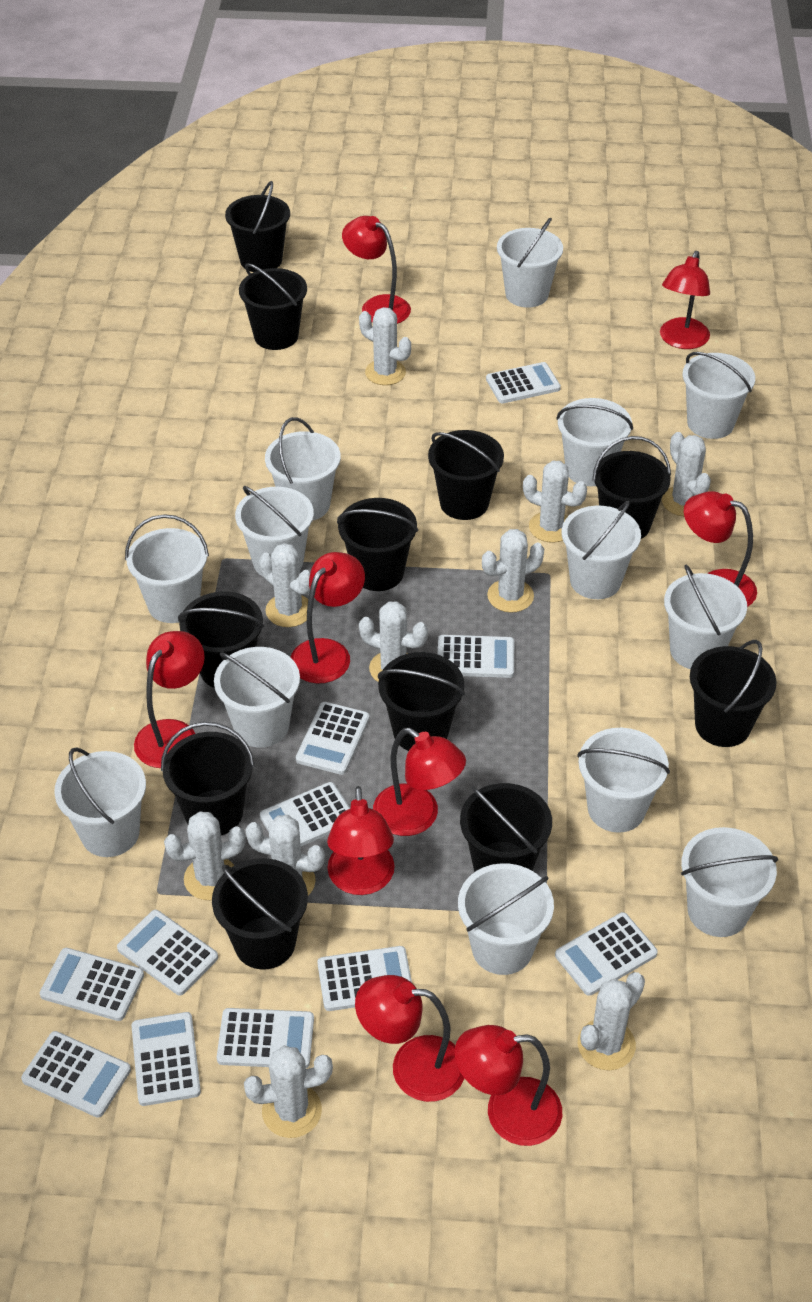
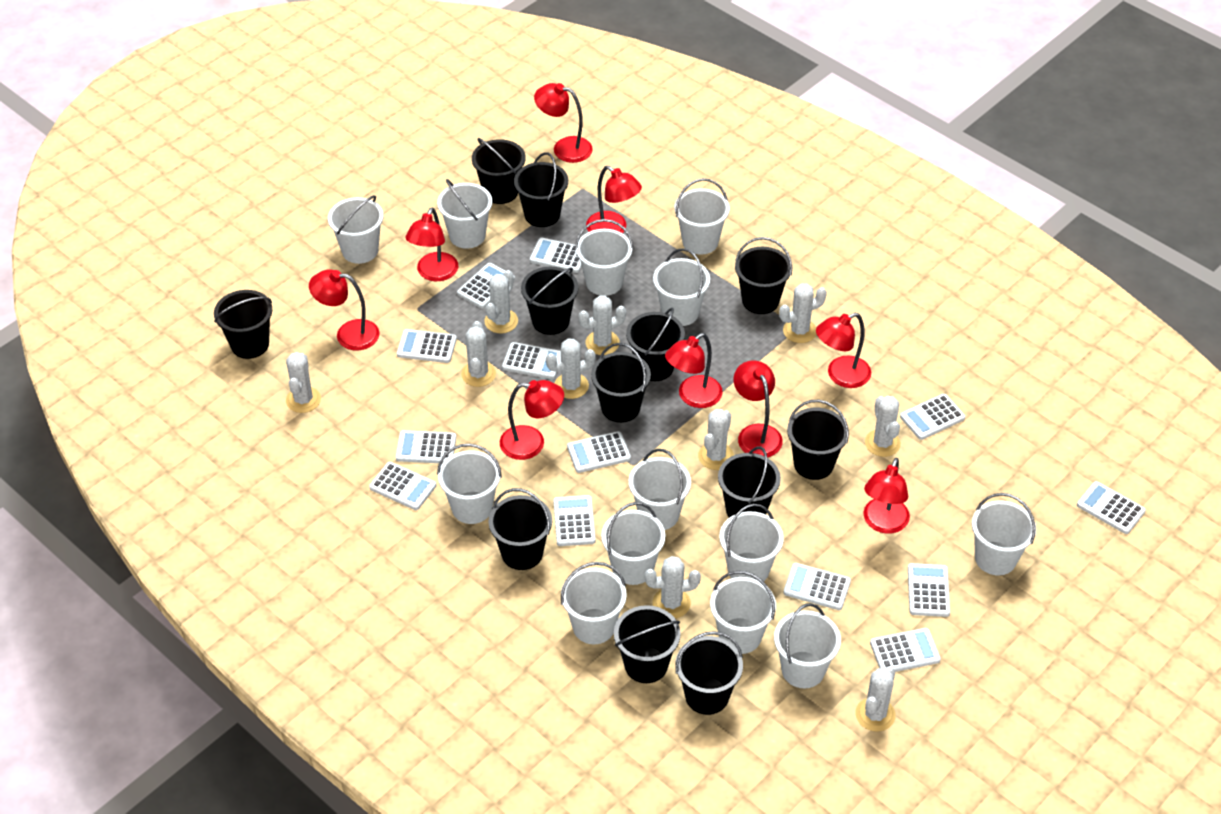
black bucket: 11 -> 12
white calculator: 11 -> 13

